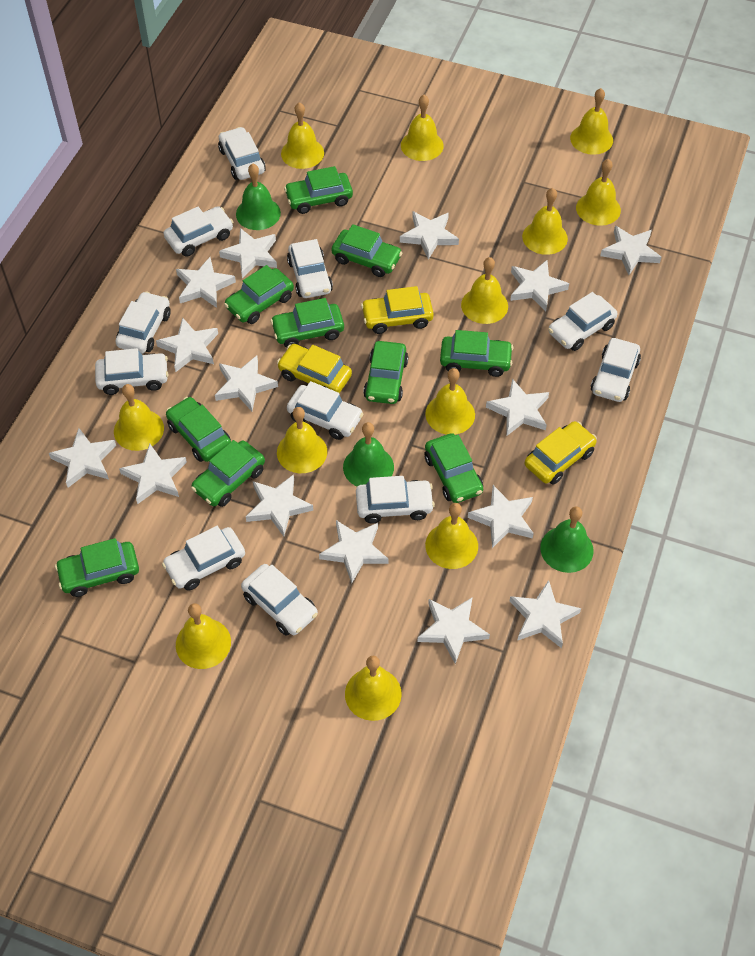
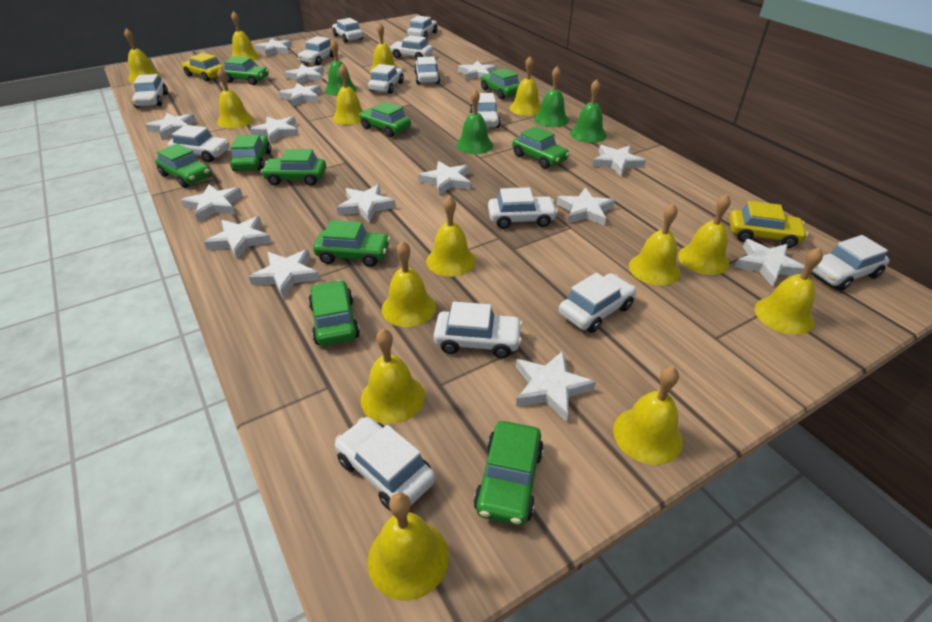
green bell: 3 -> 4
white car: 11 -> 14
yellow bell: 12 -> 14
yellow car: 3 -> 2

